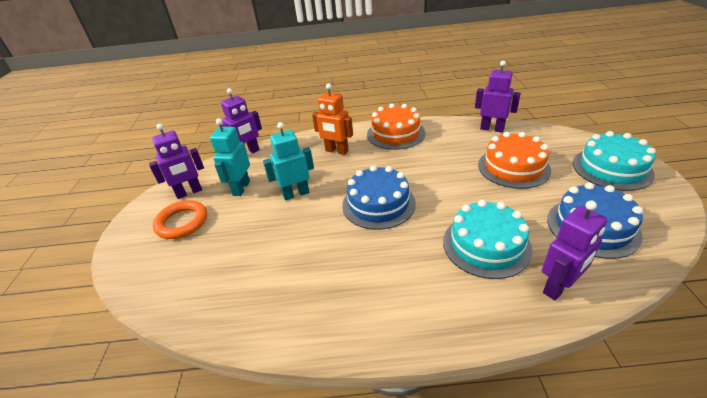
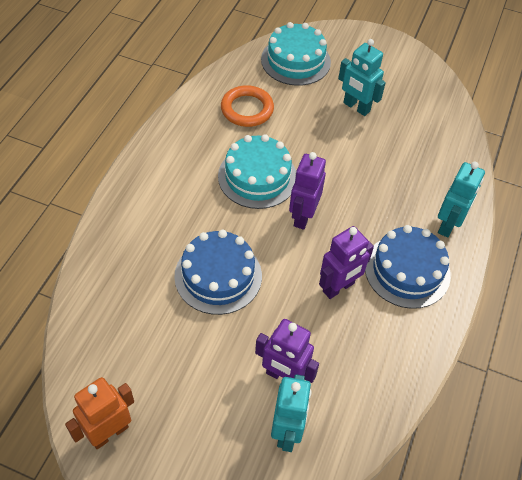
orange cake: 2 -> 0
purple robot: 4 -> 3
turquoise robot: 2 -> 3

